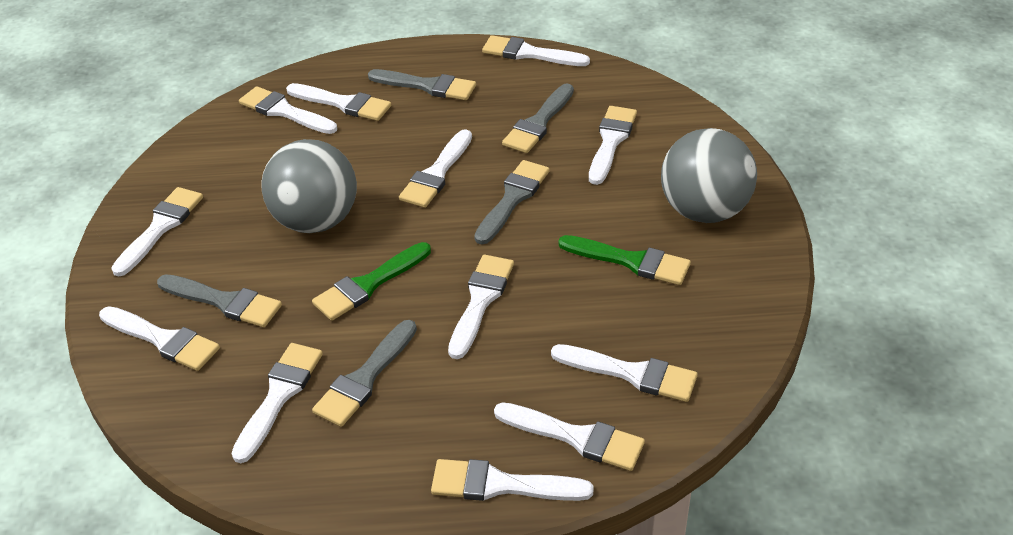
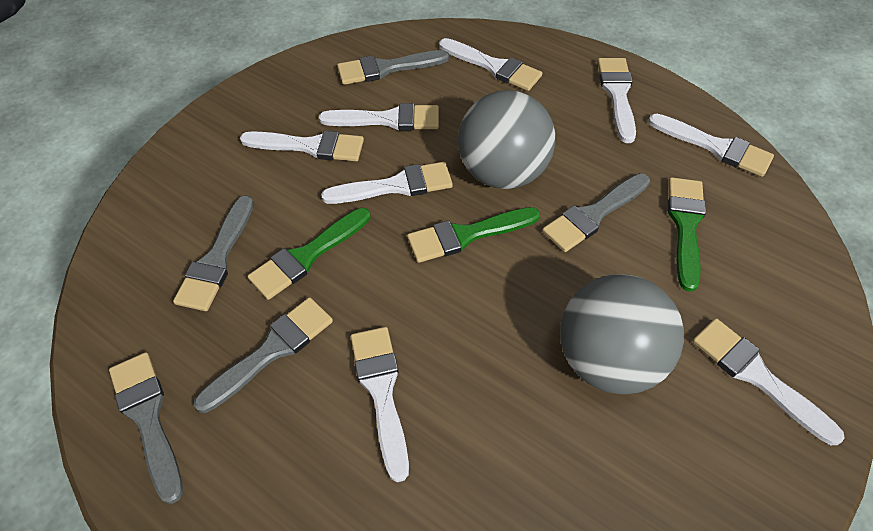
green brush: 2 -> 3
white brush: 12 -> 8

